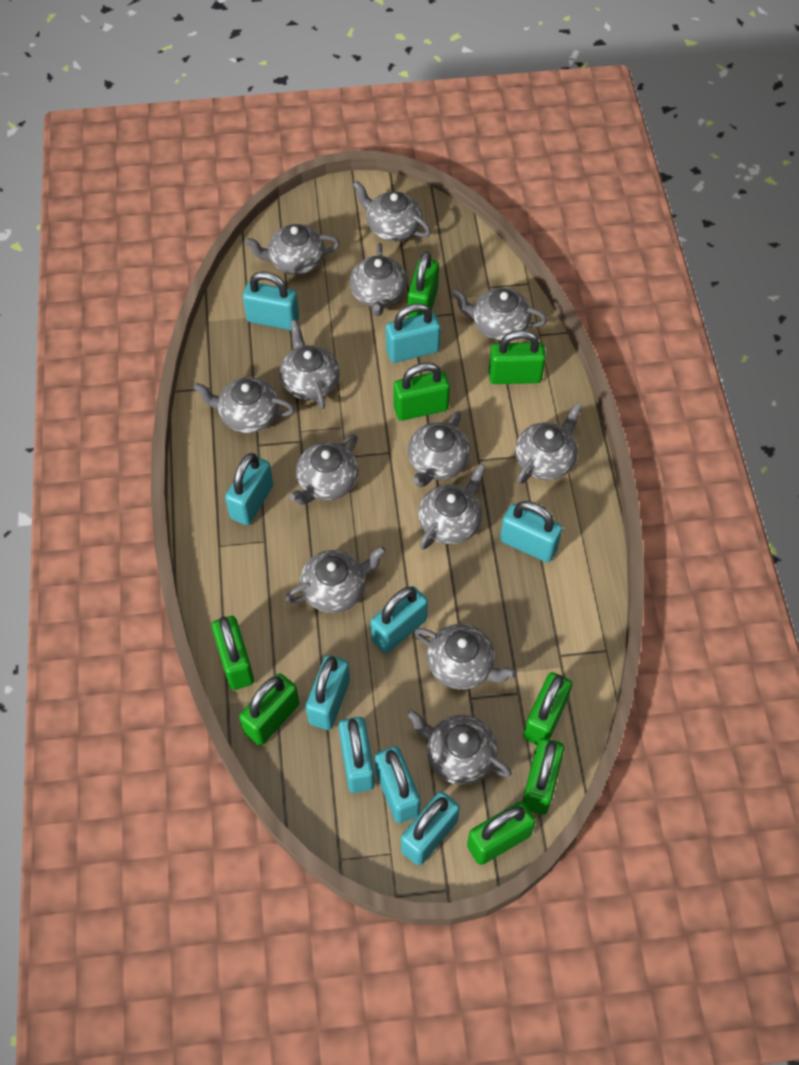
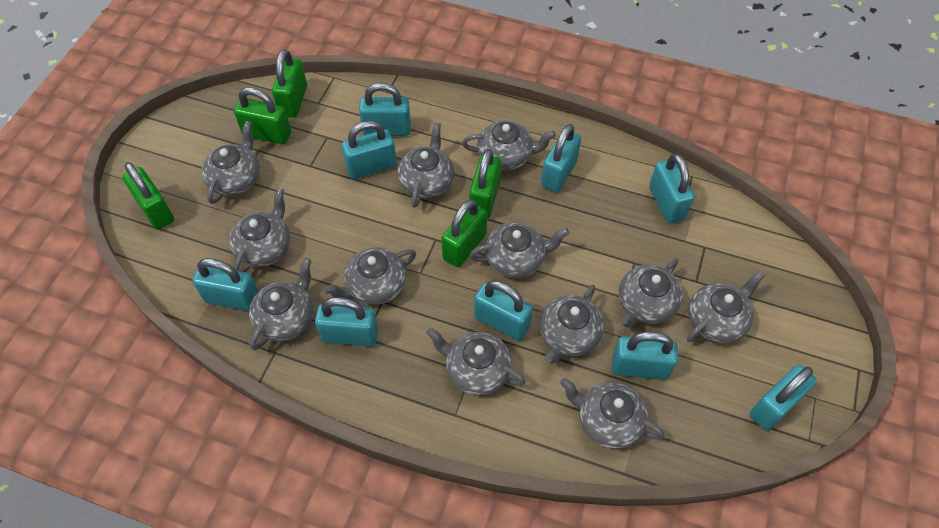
green padlock: 8 -> 5
grey teapot: 13 -> 12

